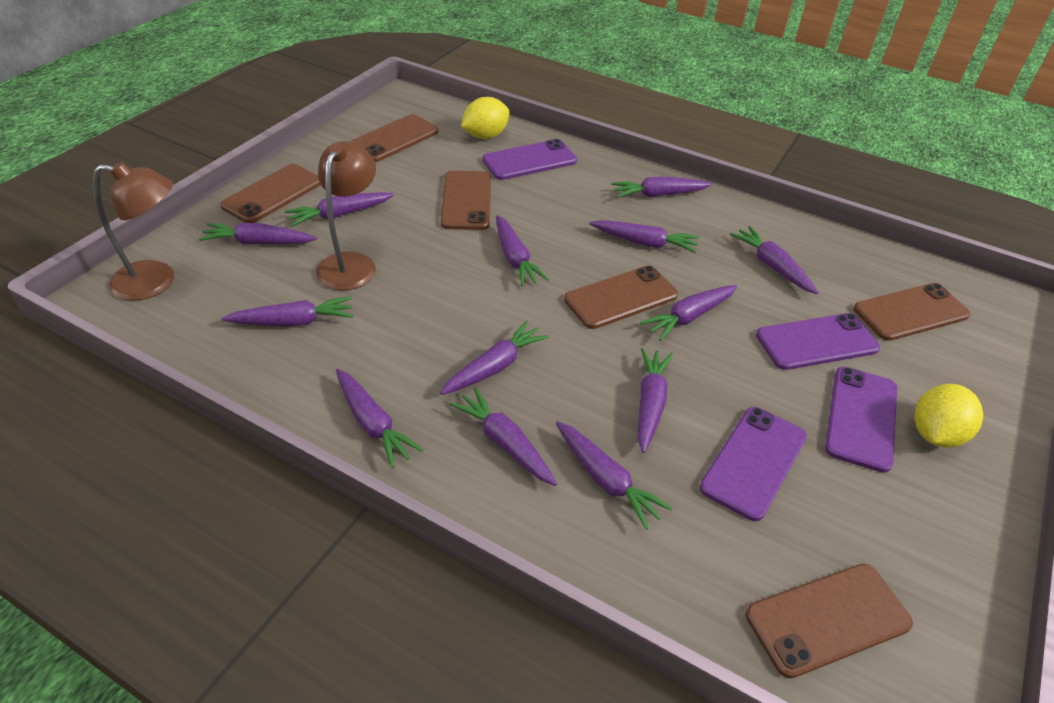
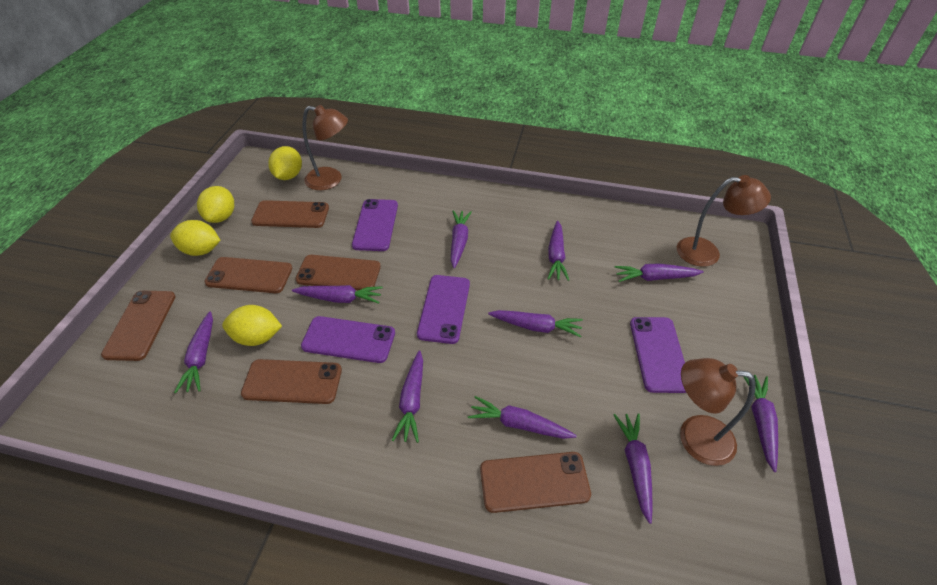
brown lamp: 2 -> 3
purple carrot: 13 -> 10
yellow lemon: 2 -> 4

